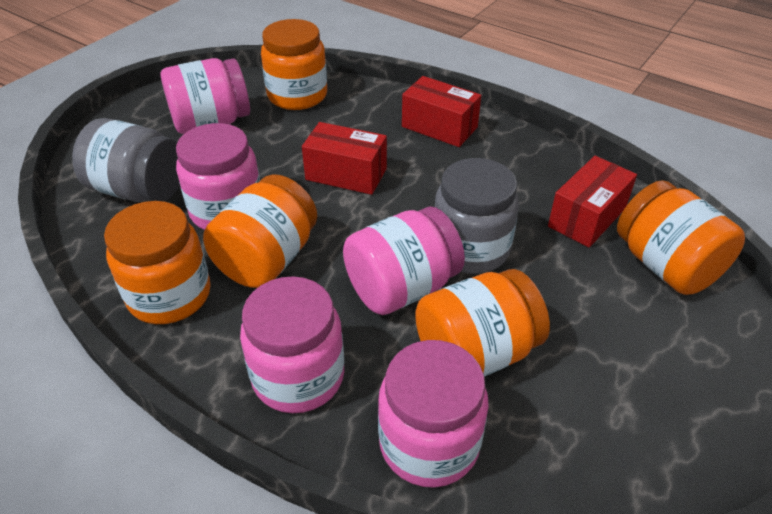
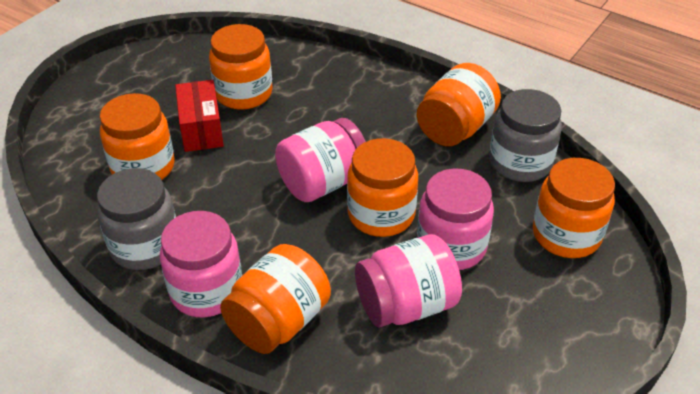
orange jar: 5 -> 6
pink jar: 5 -> 4
red box: 3 -> 1

